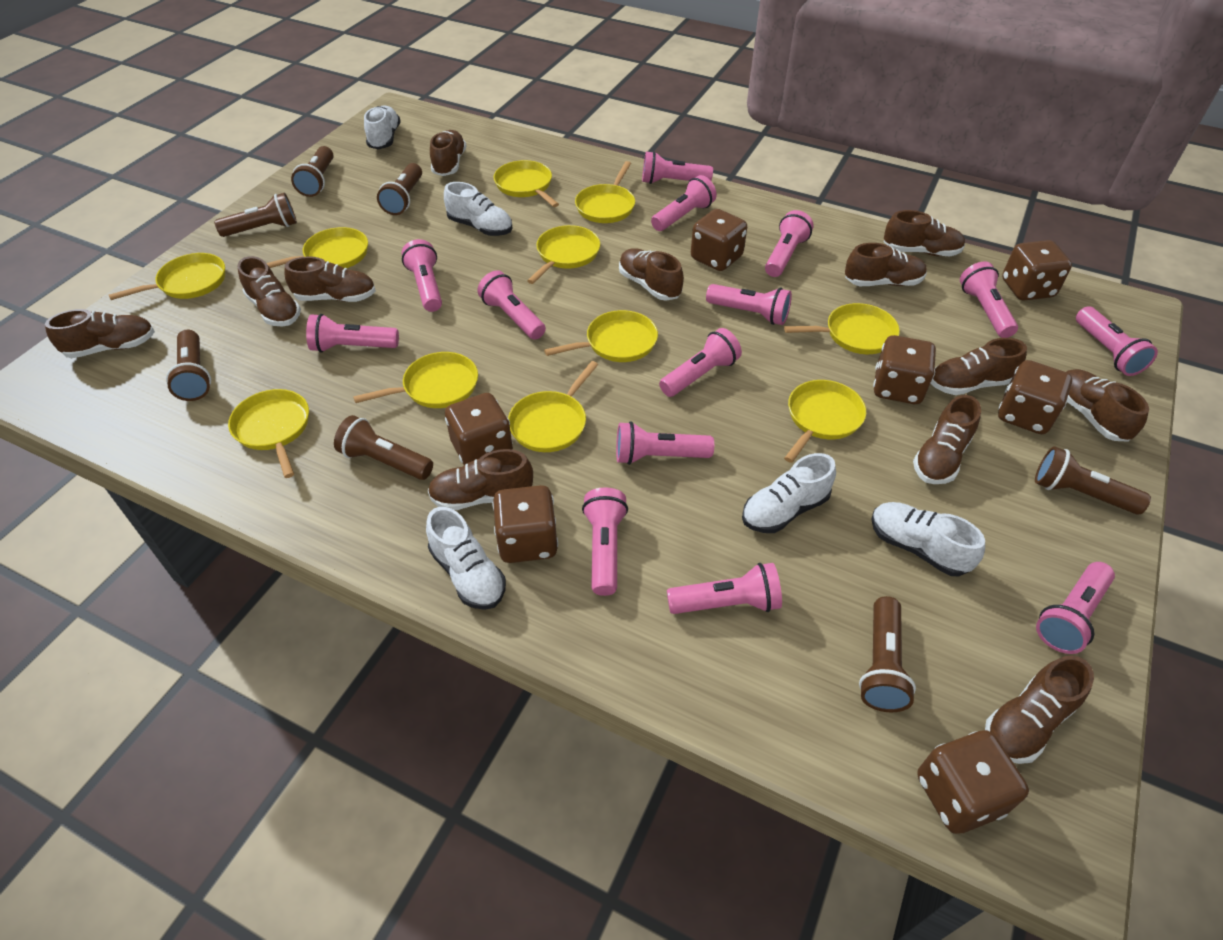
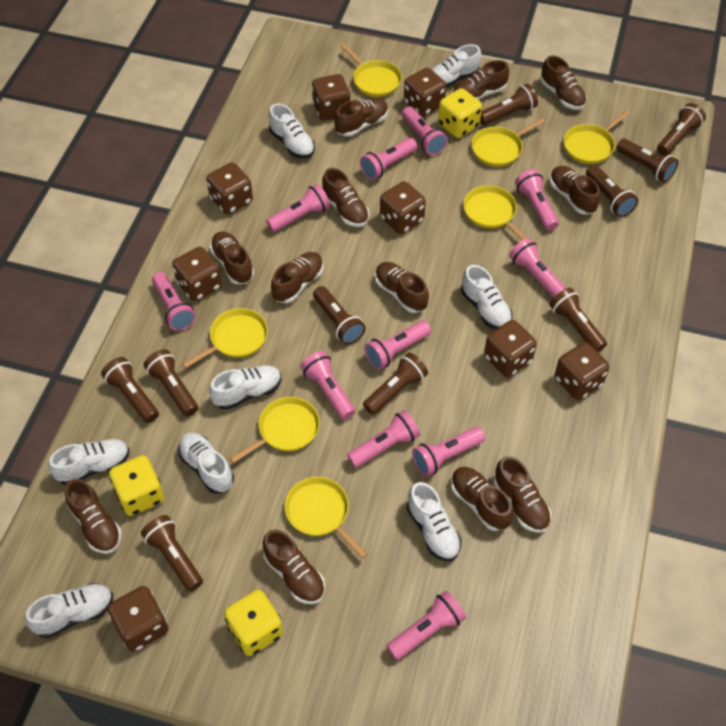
brown dice: 7 -> 8
brown flashlight: 7 -> 10
pink flashlight: 14 -> 11
white shoe: 5 -> 8
yellow dice: 0 -> 3
yellow pan: 11 -> 7

